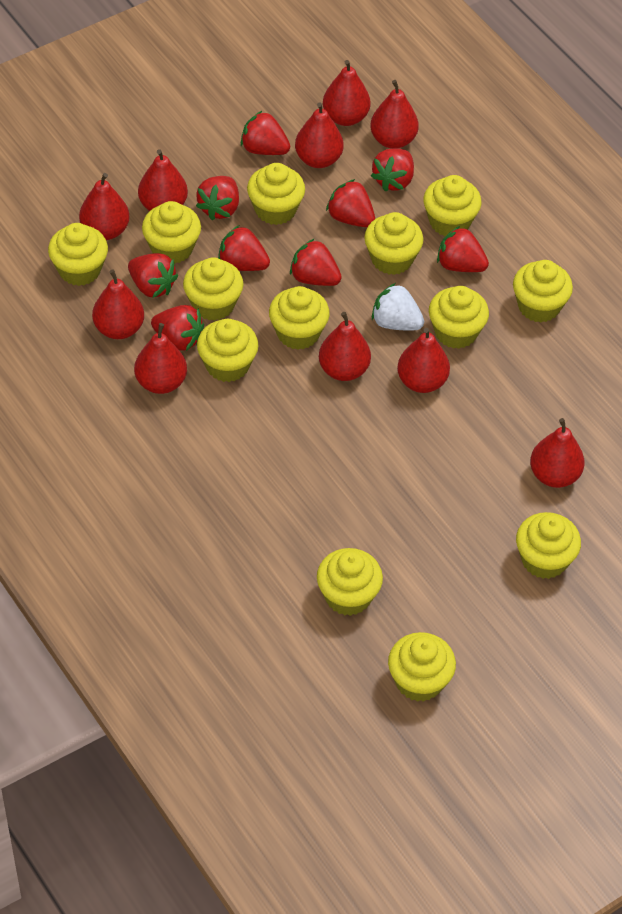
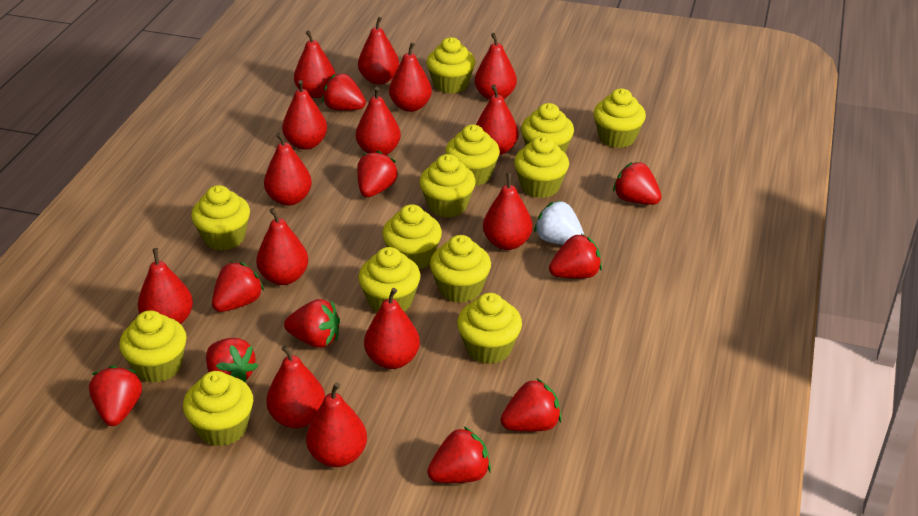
red pear: 10 -> 14
red strawberry: 9 -> 10

